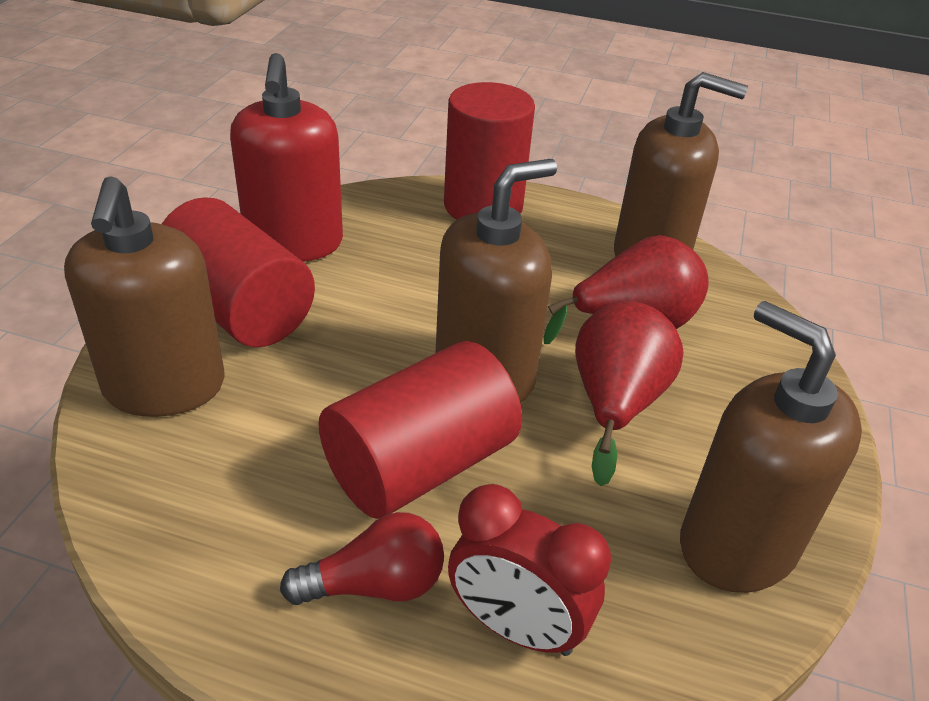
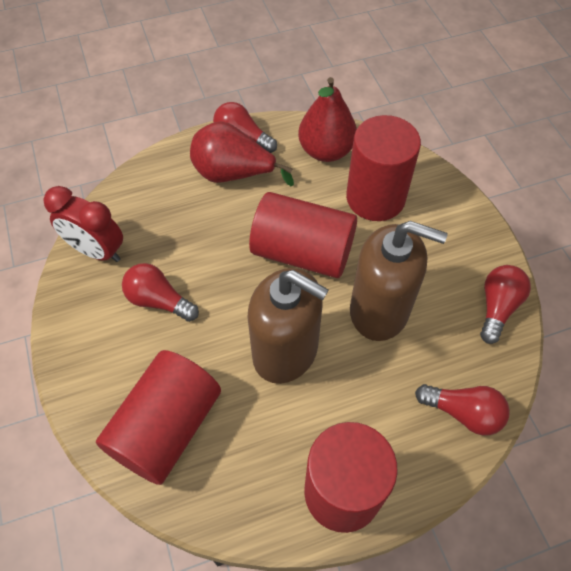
brown soap dispenser: 4 -> 2
red cylinder: 3 -> 4
red light bulb: 1 -> 4
red soap dispenser: 1 -> 0

